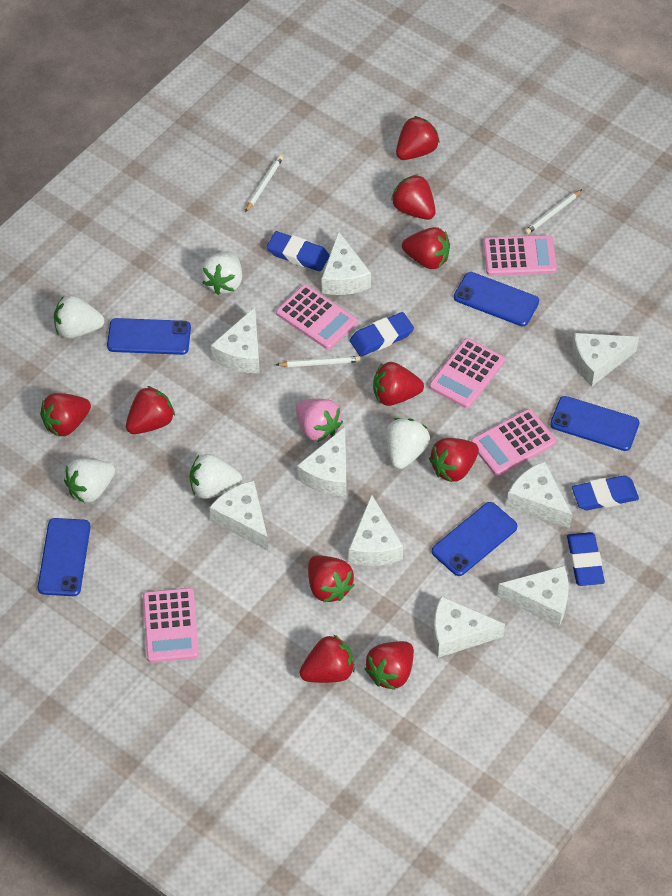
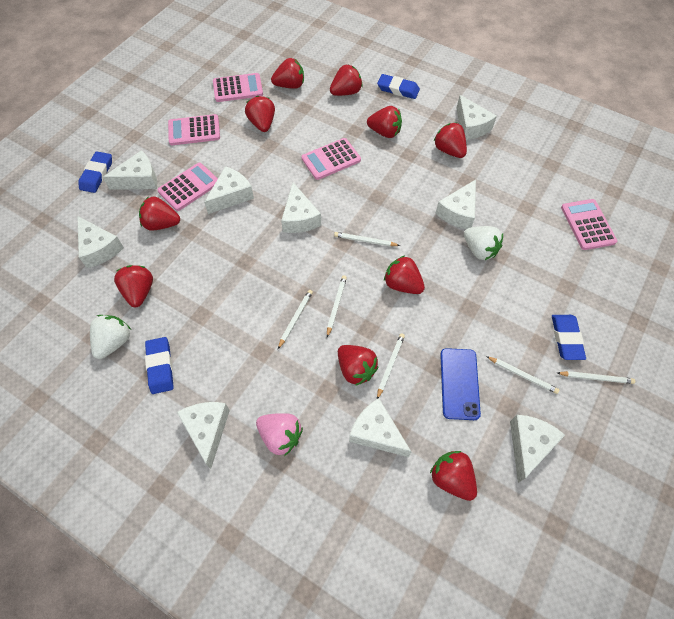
blue phone: 5 -> 1
white pencil: 3 -> 6
white strawberry: 5 -> 2

